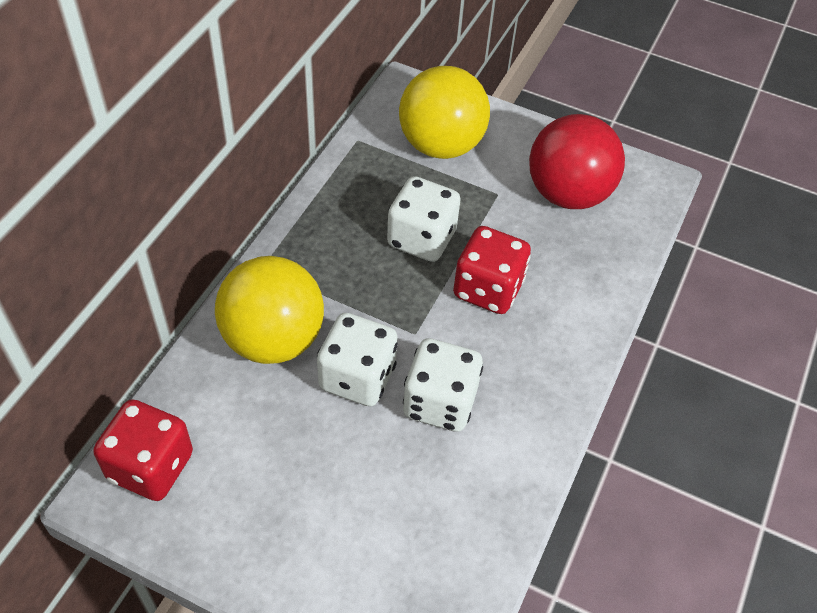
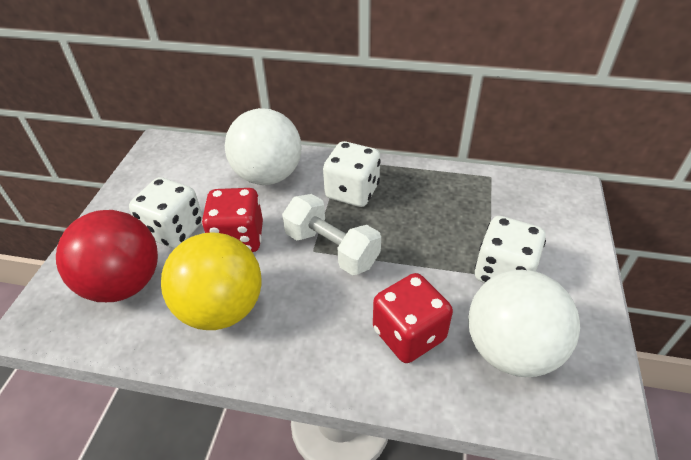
white ball: 0 -> 2
white dumbbell: 0 -> 1
yellow ball: 2 -> 1

